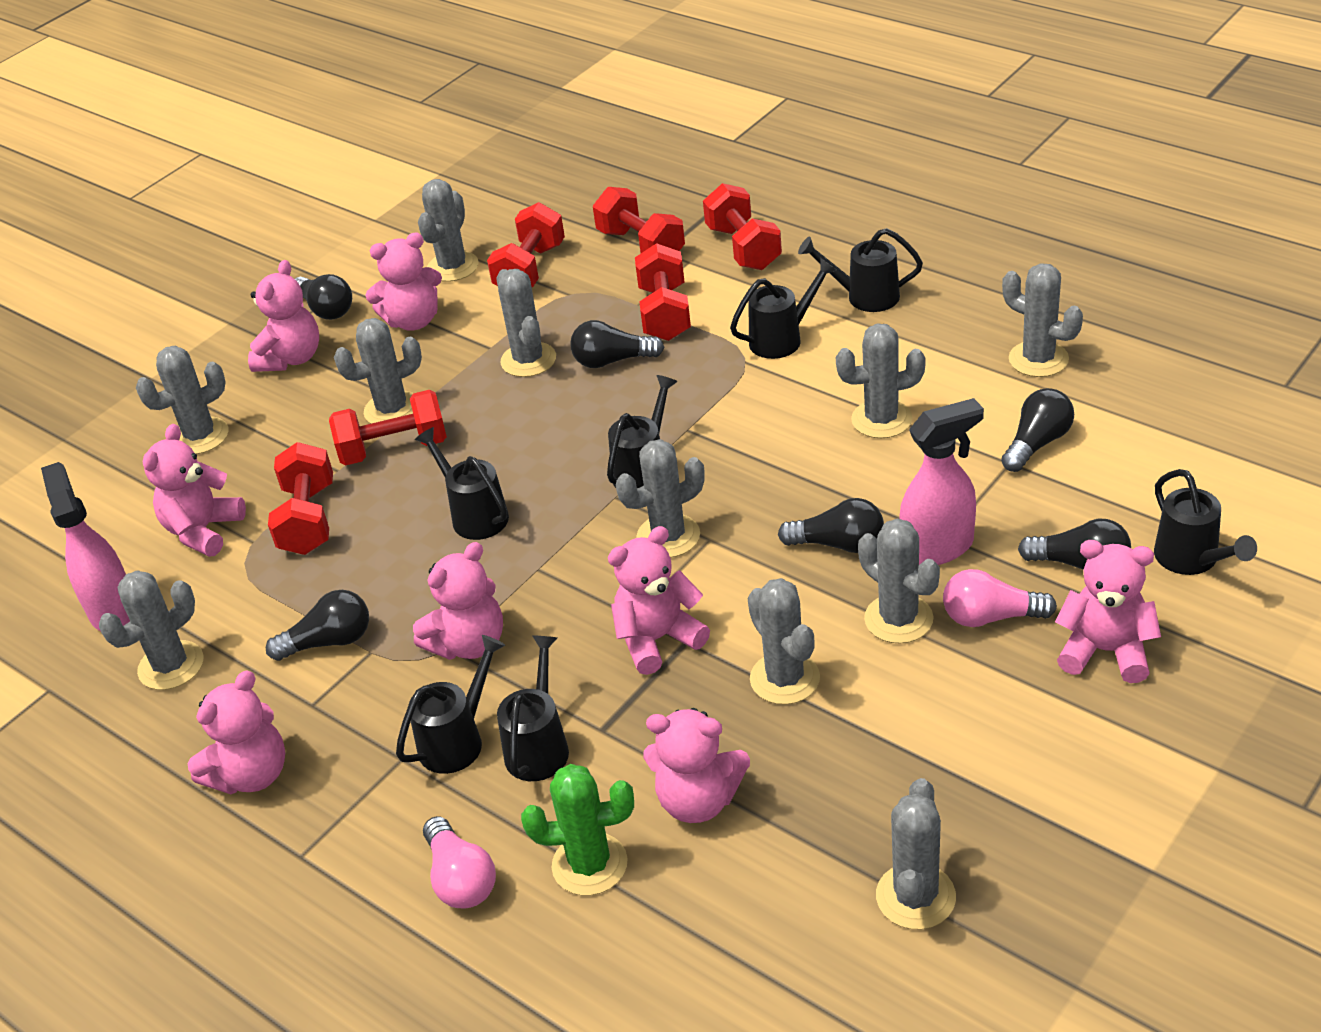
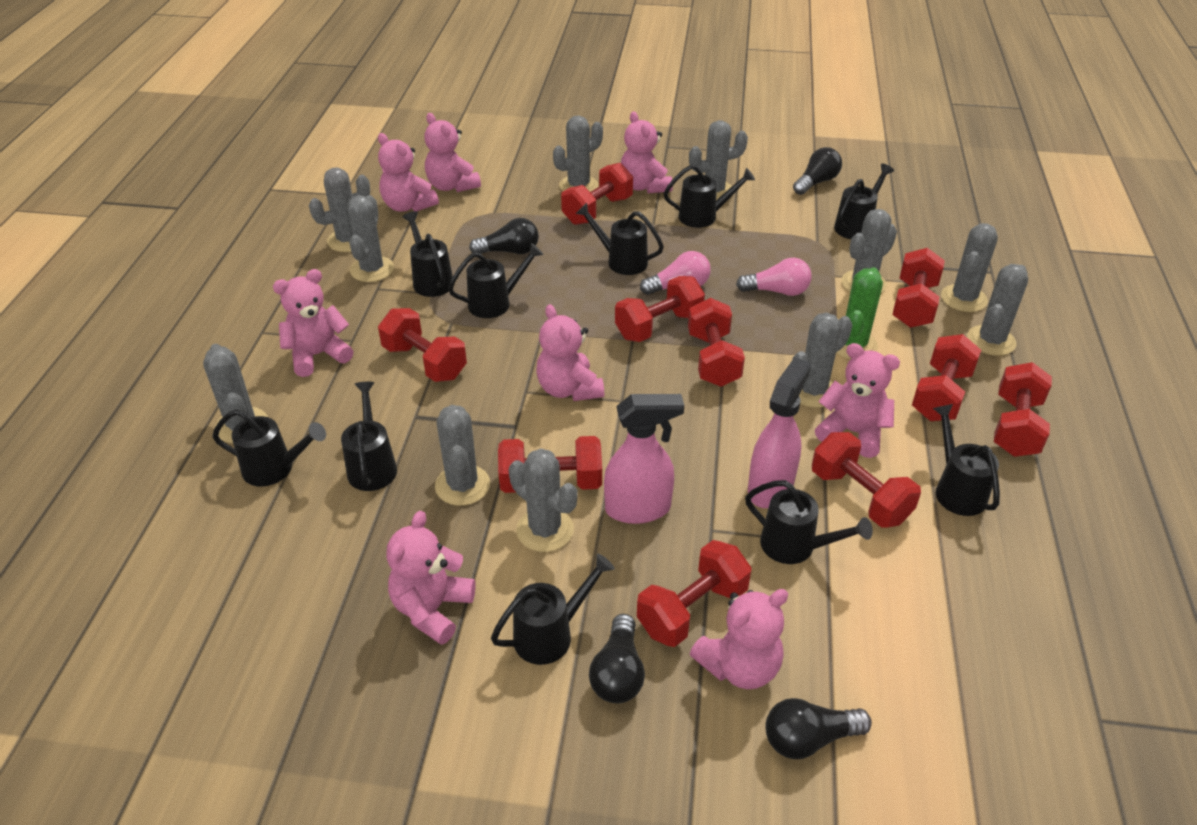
black light bulb: 6 -> 4
black watering can: 7 -> 10
red dumbbell: 6 -> 10

